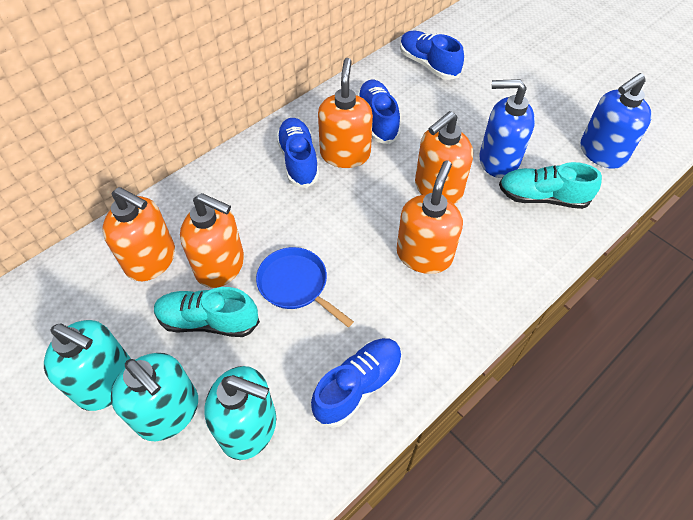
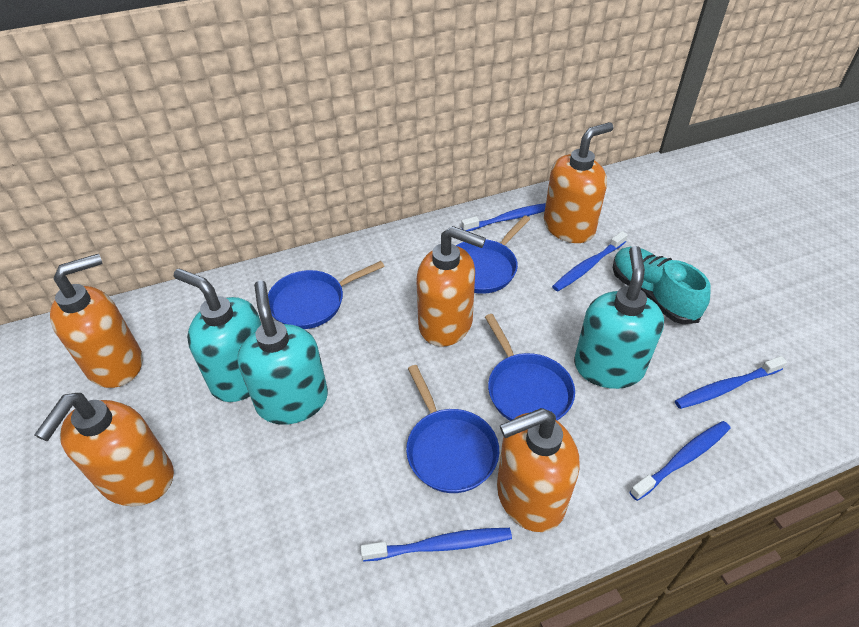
blue pan: 1 -> 4
blue shoe: 4 -> 0
blue soap dispenser: 2 -> 0
blue toothbrush: 0 -> 5
turquoise shoe: 2 -> 1

